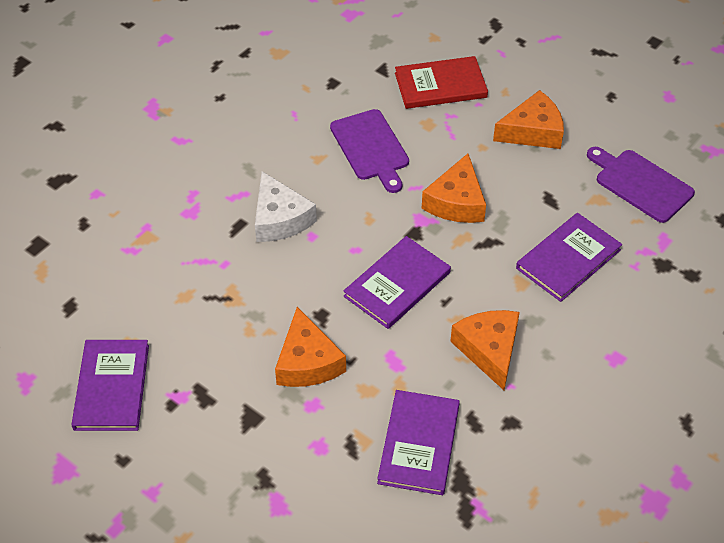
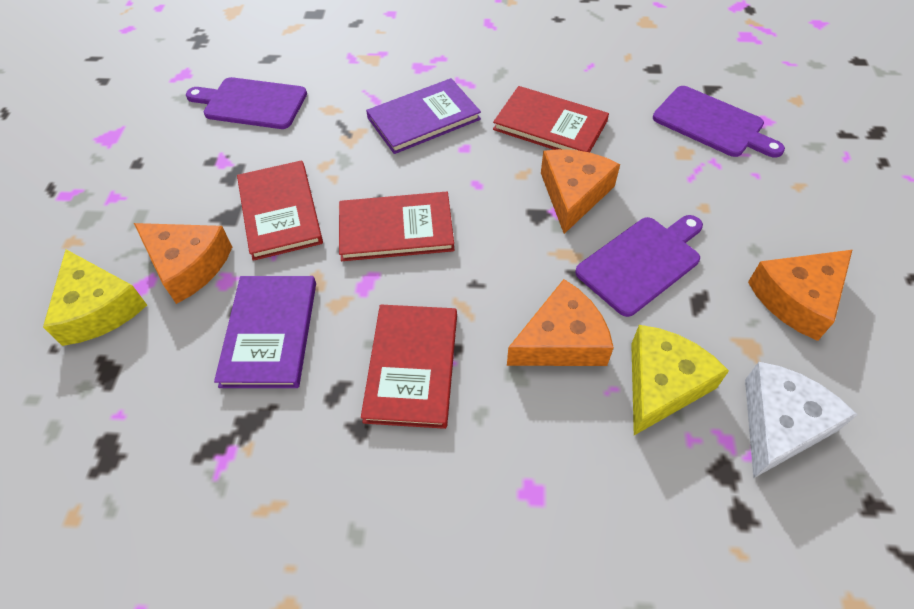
purple book: 4 -> 2
purple cutting board: 2 -> 3
red book: 1 -> 4
yellow cheese: 0 -> 2

